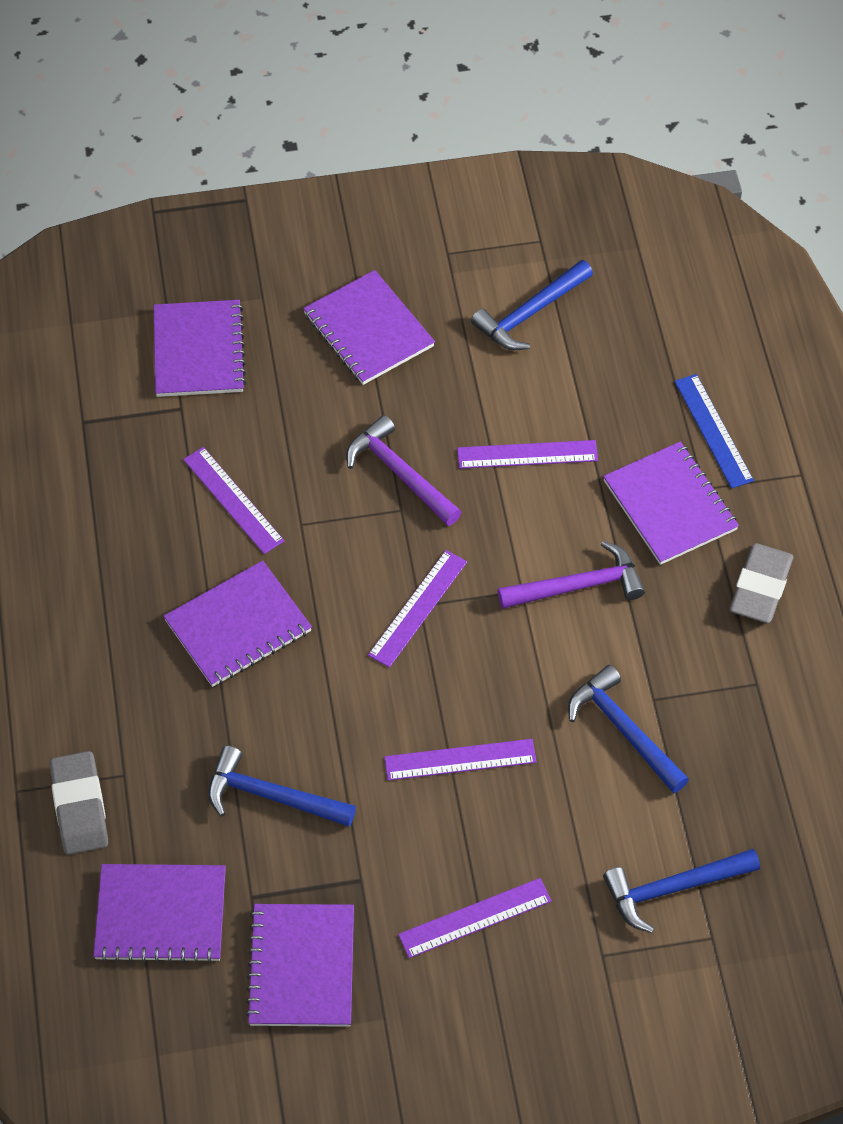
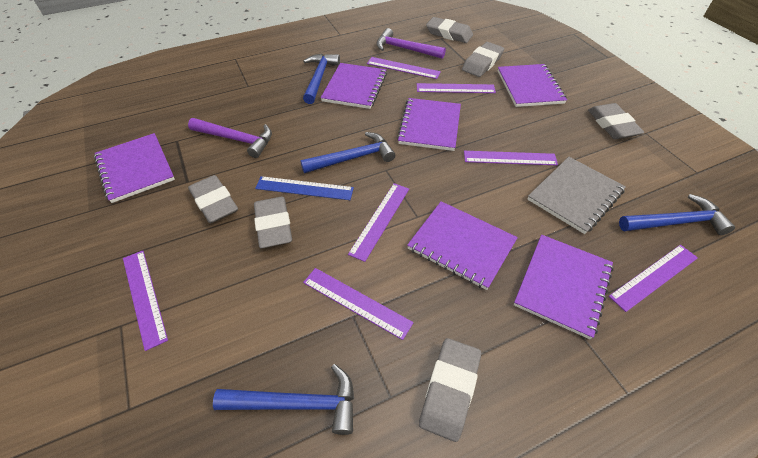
grey eraser: 2 -> 6
grey notebook: 0 -> 1
purple ruler: 5 -> 7

